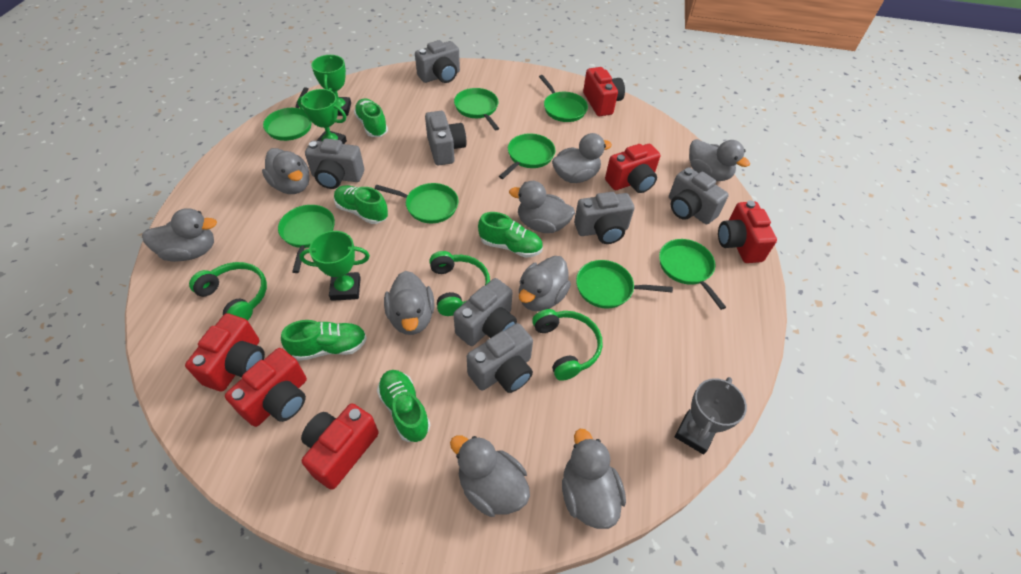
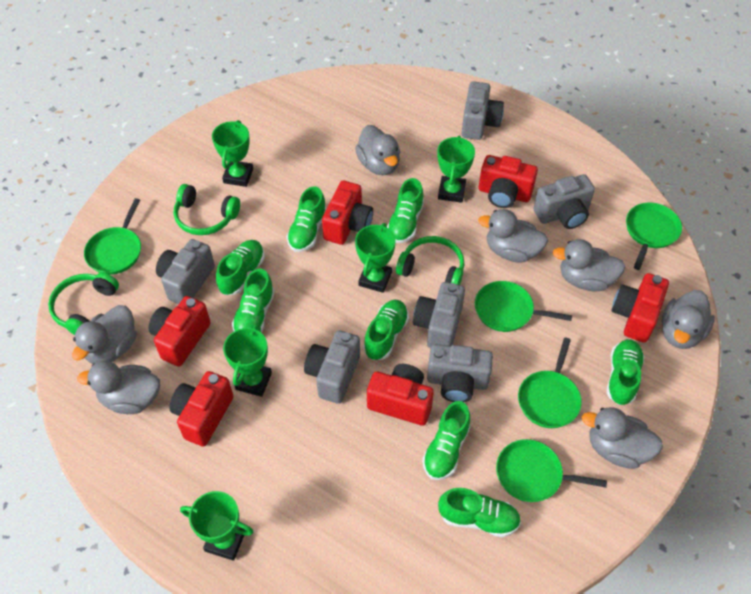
green pan: 8 -> 5
green shoe: 5 -> 8
green trophy: 3 -> 5
grey camera: 7 -> 6
grey duck: 9 -> 7
grey trophy: 1 -> 0

